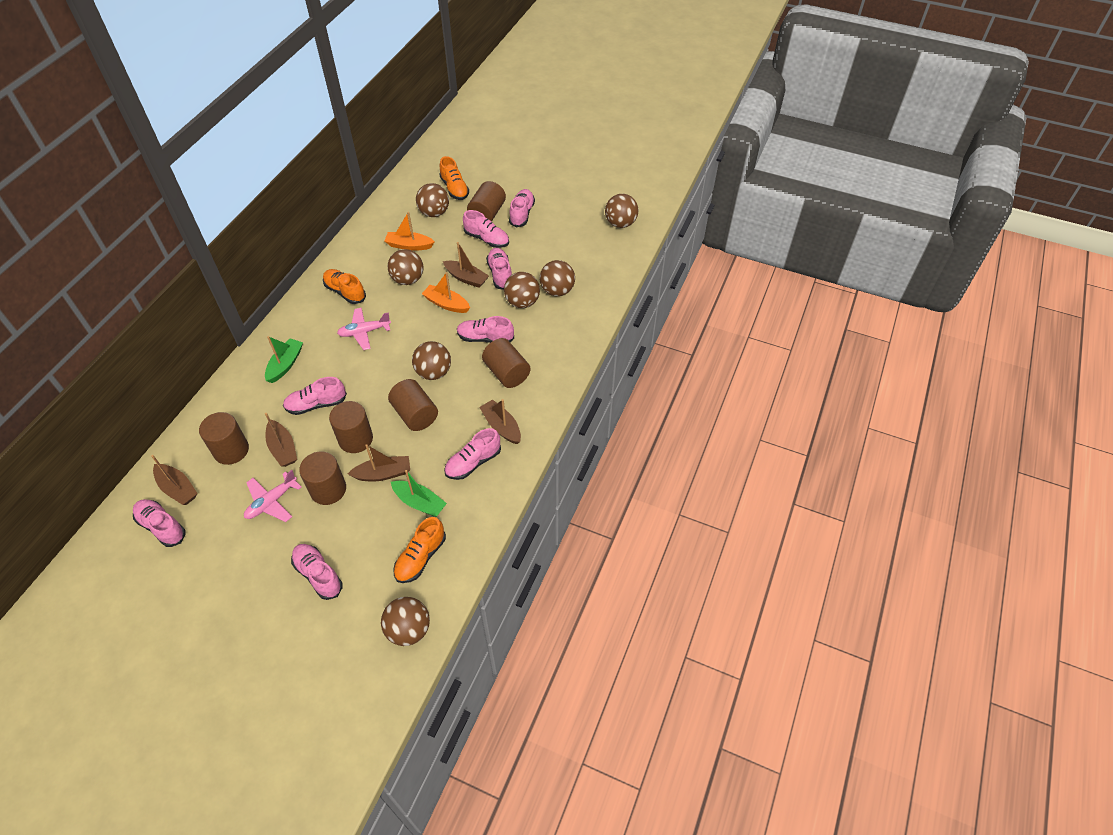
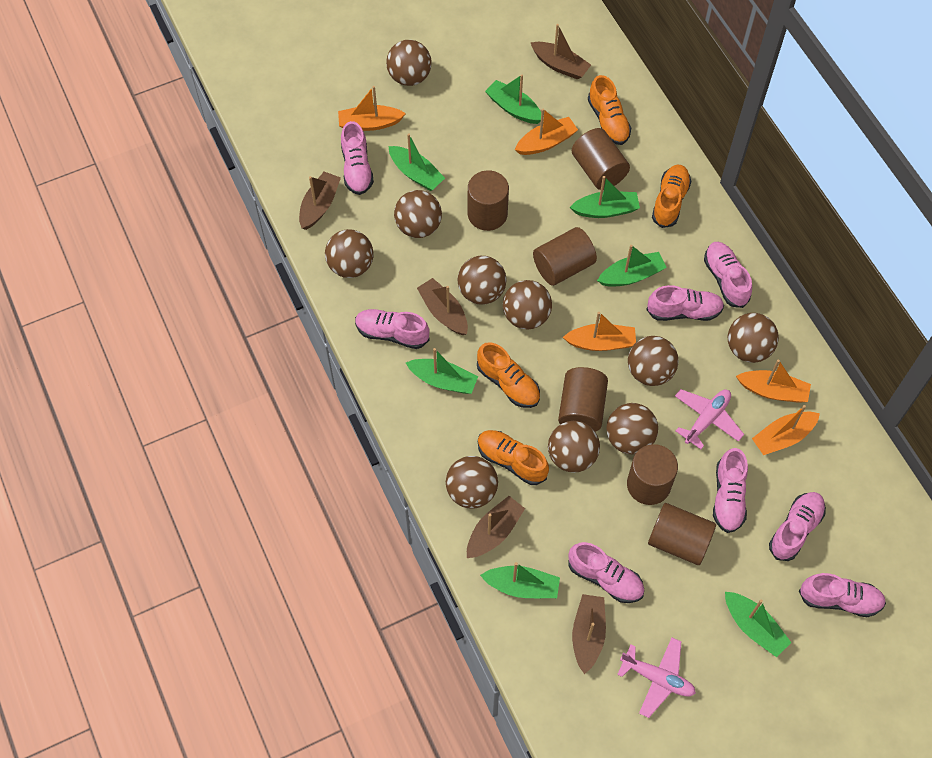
brown ball: 7 -> 10
green boat: 2 -> 7
orange boat: 2 -> 5
orange shoe: 3 -> 4

